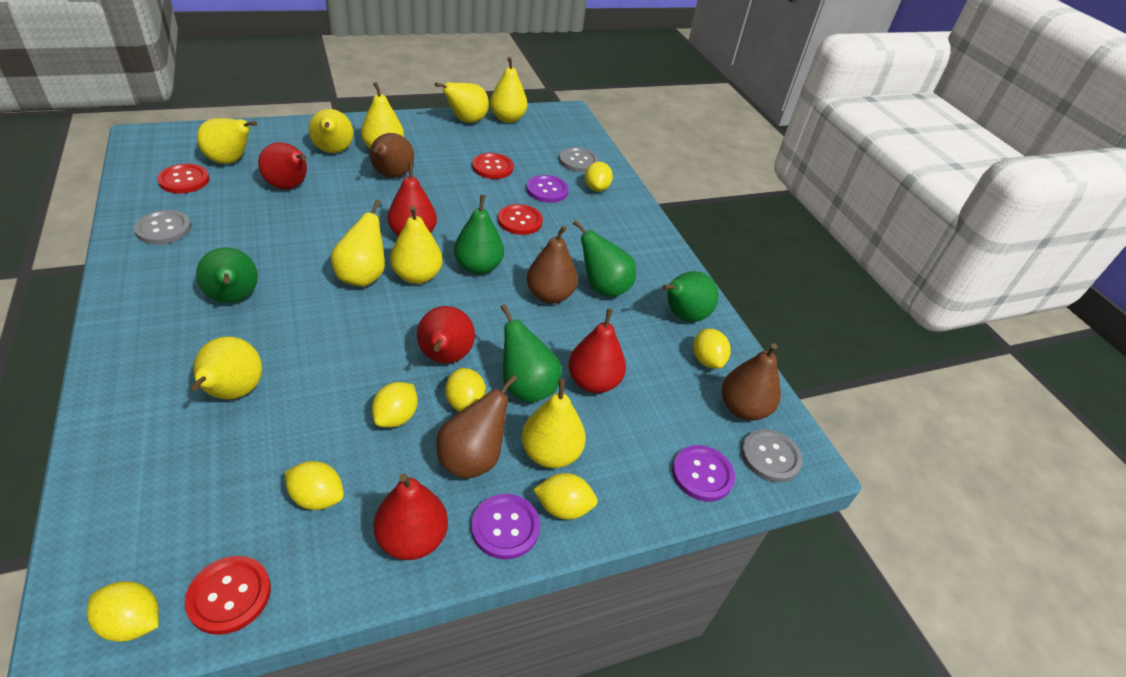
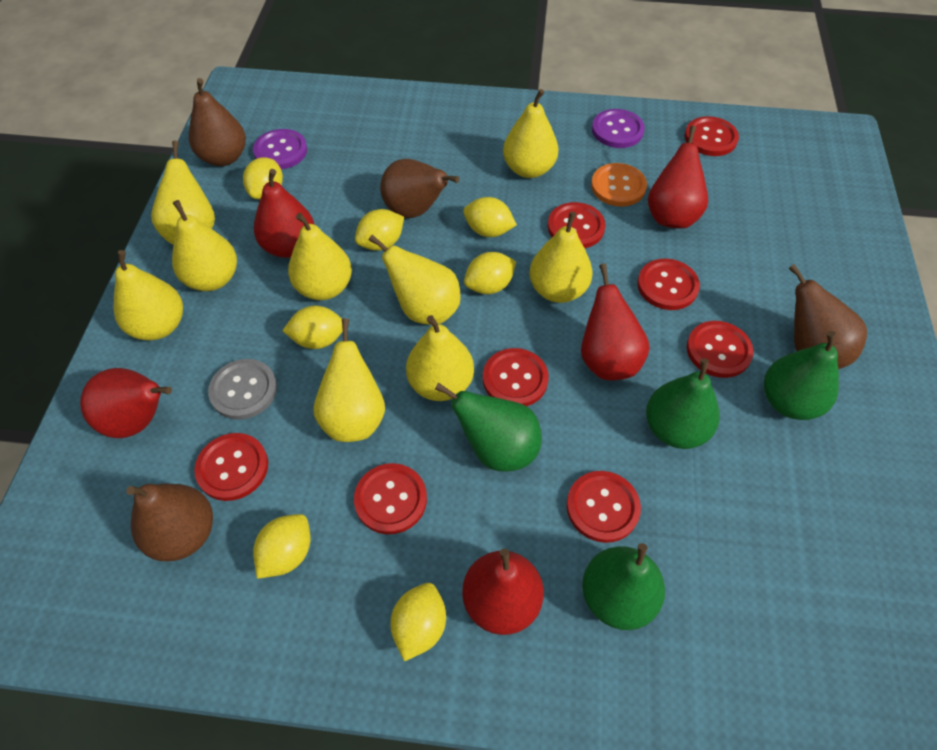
green pear: 5 -> 4
grey button: 3 -> 1
orange button: 0 -> 1
purple button: 3 -> 2
red button: 4 -> 8

